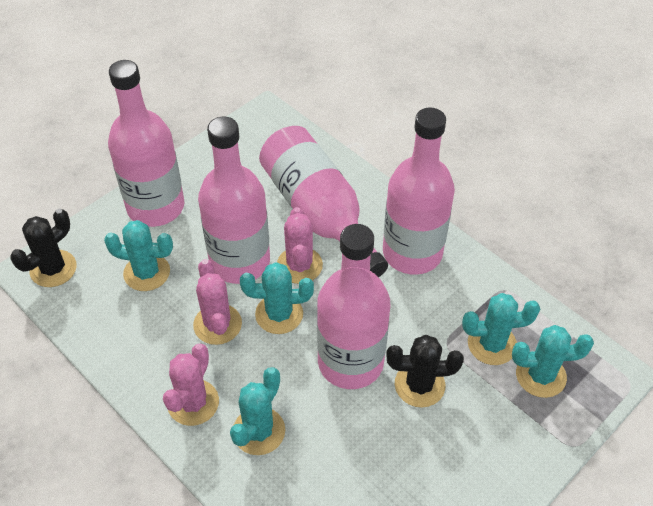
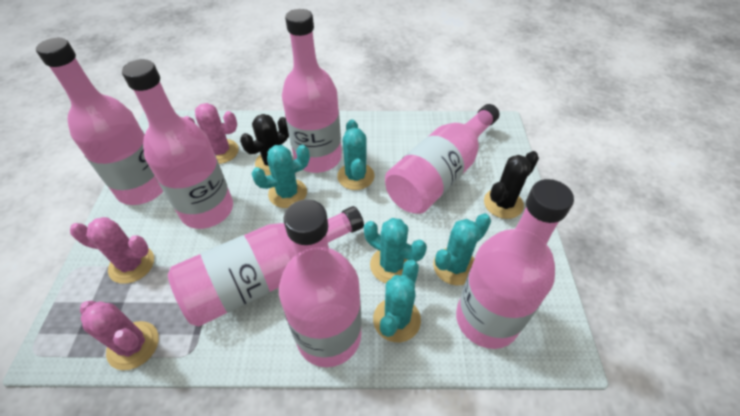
pink bottle: 5 -> 7

